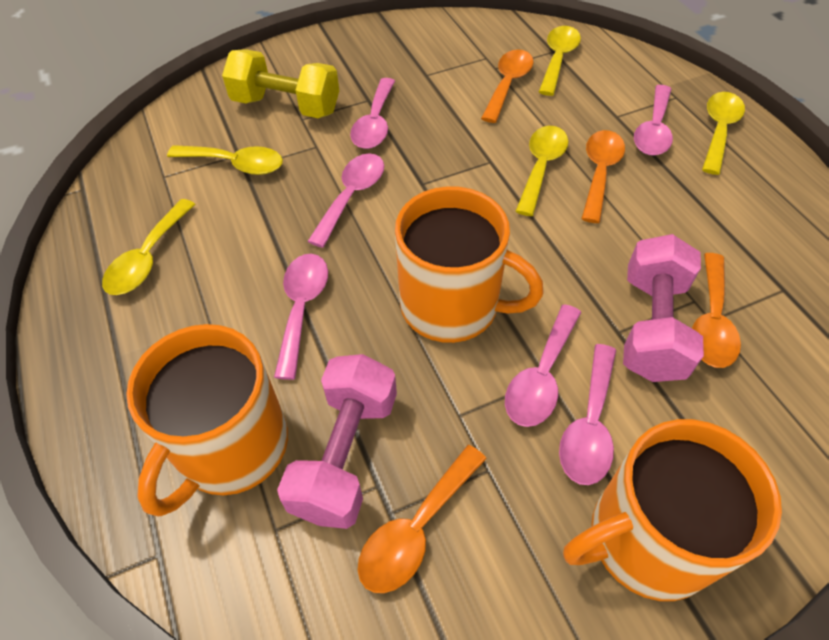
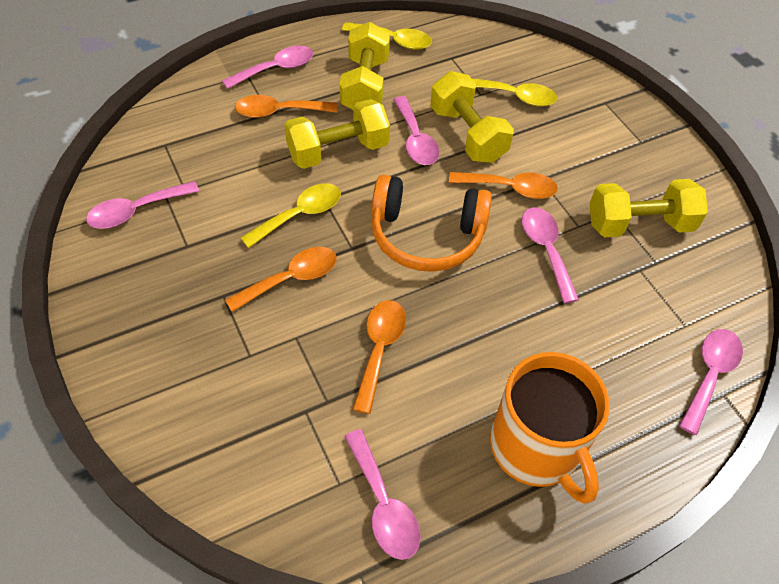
orange headphones: 0 -> 1
orange mug: 3 -> 1
pink dumbbell: 2 -> 0
yellow dumbbell: 1 -> 4
yellow spoon: 5 -> 3

